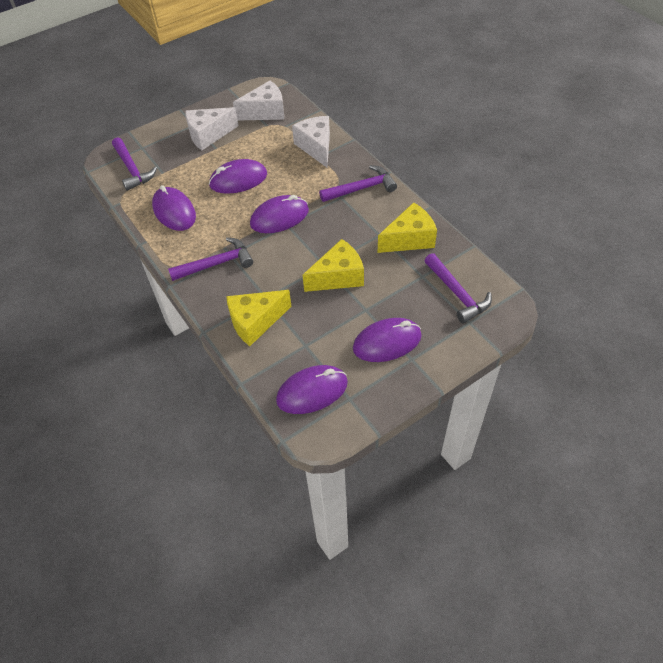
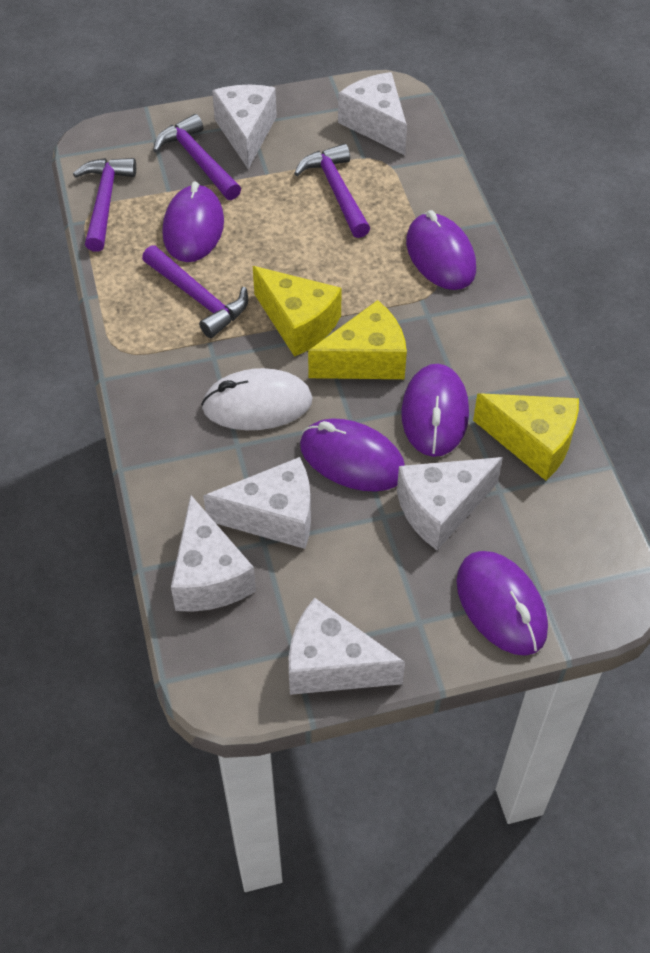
white cheese: 3 -> 6
white mouse: 0 -> 1

